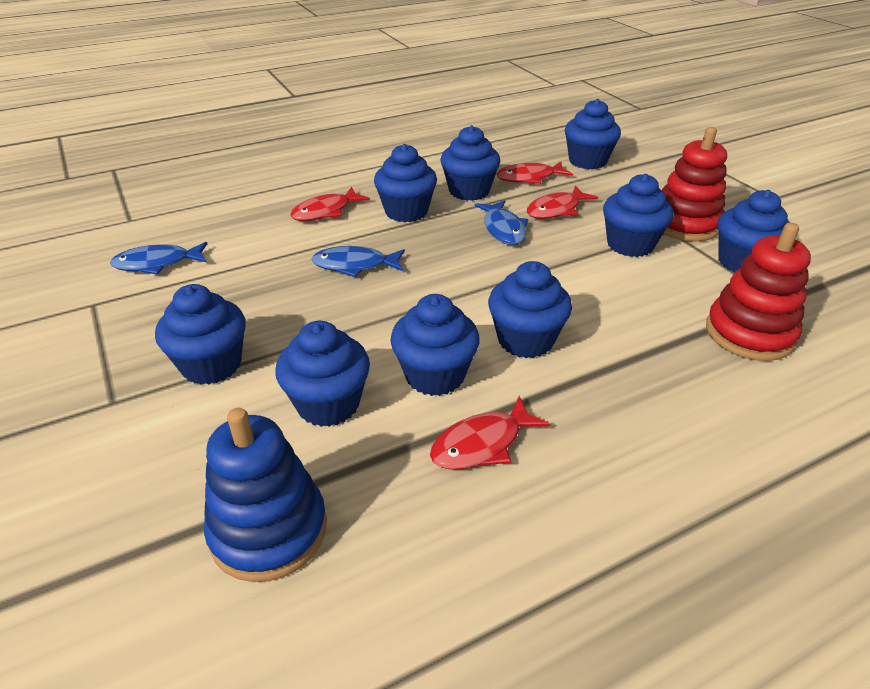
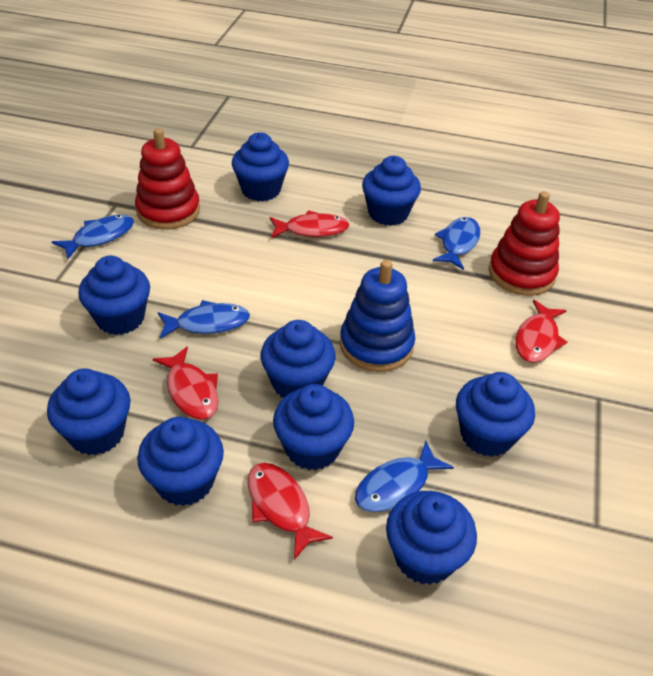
blue fish: 3 -> 4

